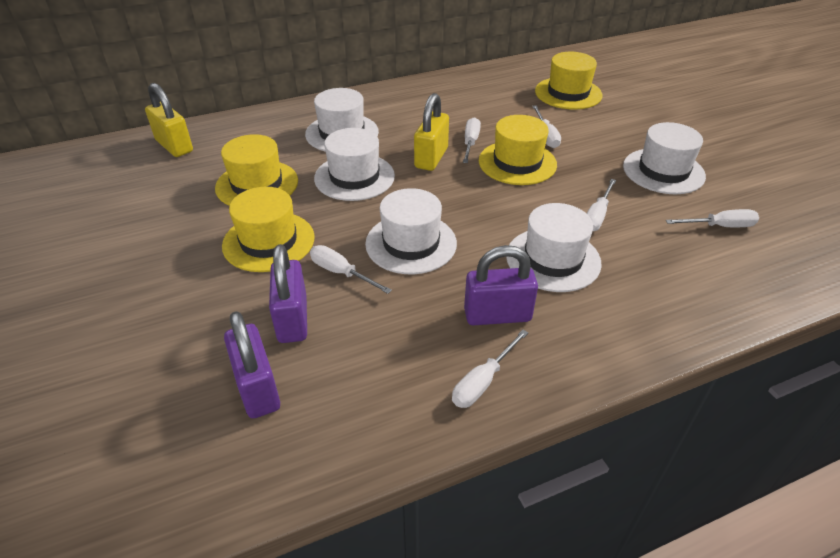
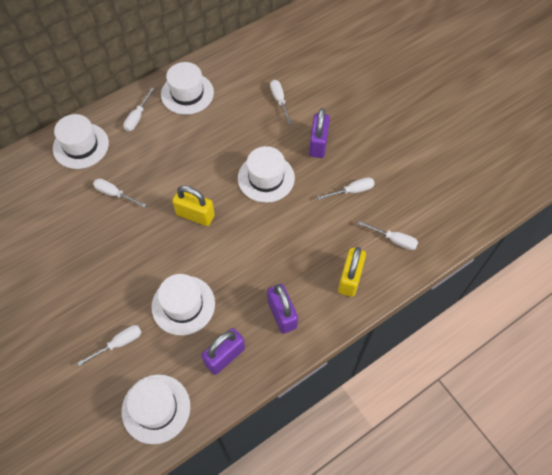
yellow hat: 4 -> 0

